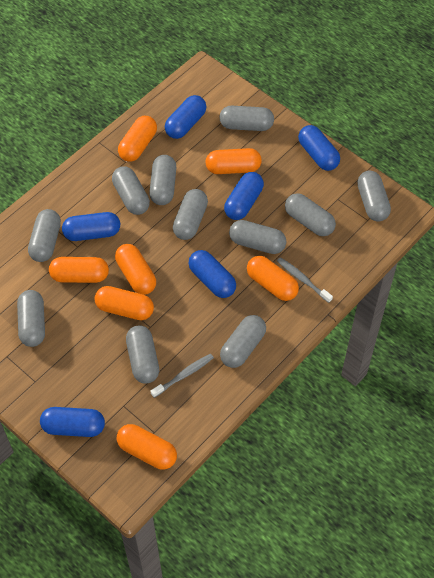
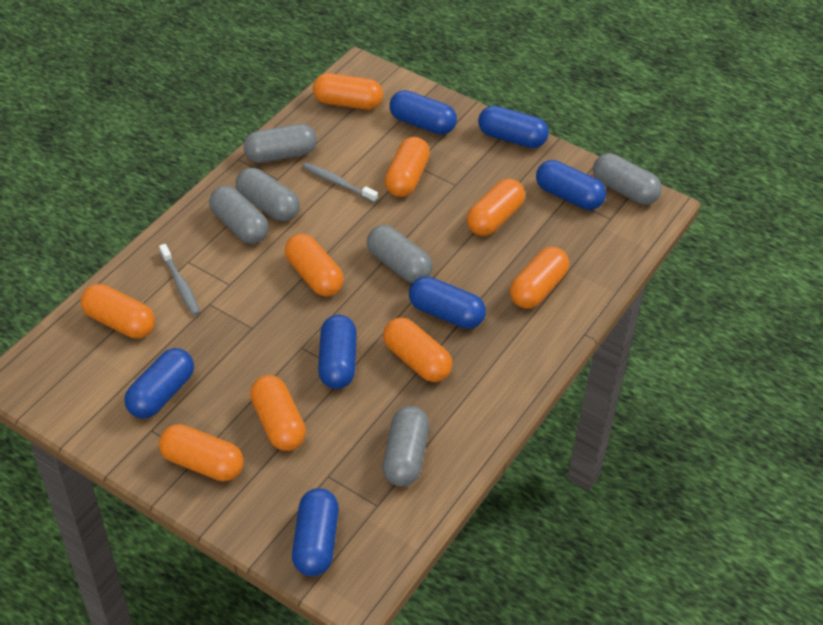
blue capsule: 6 -> 7
grey capsule: 11 -> 6
orange capsule: 7 -> 9

